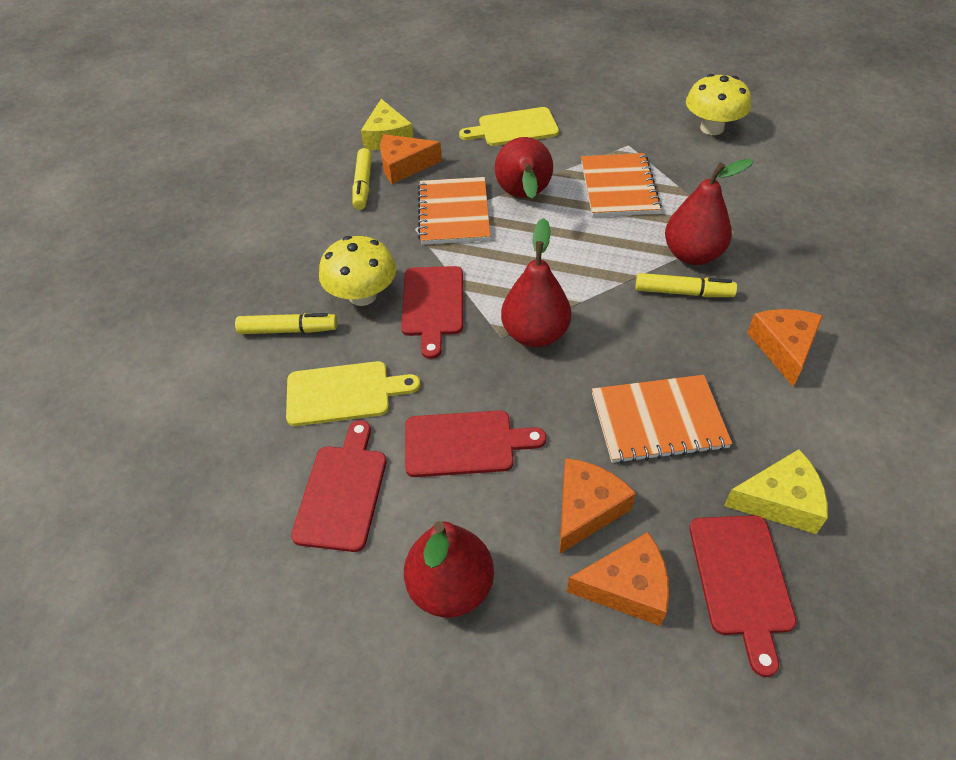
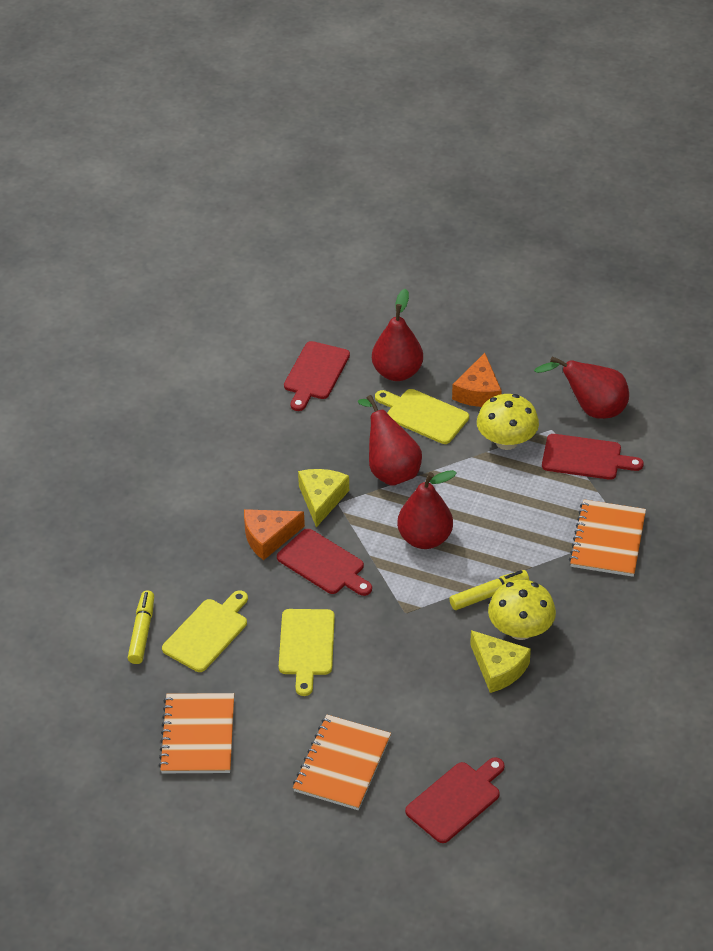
orange cheese: 4 -> 2
yellow cutting board: 2 -> 3
yellow marker: 3 -> 2

